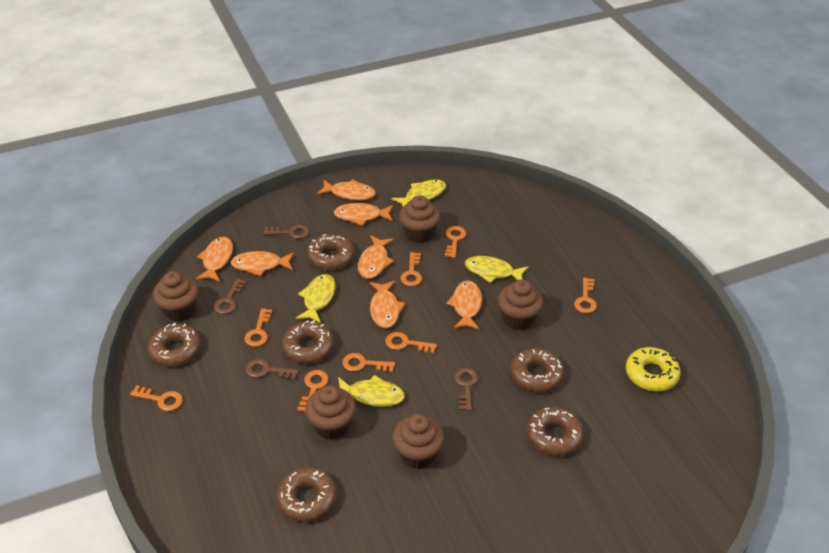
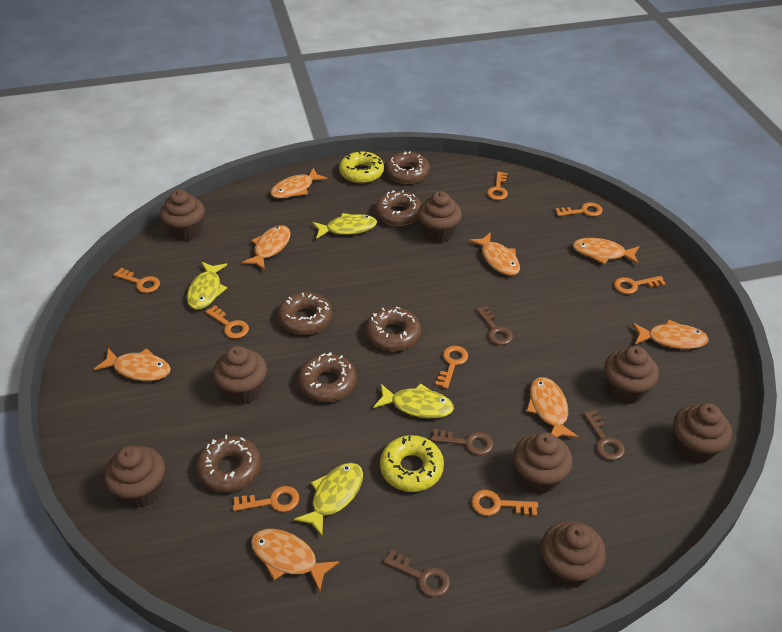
brown cupcake: 5 -> 8
orange fish: 7 -> 8
yellow donut: 1 -> 2

